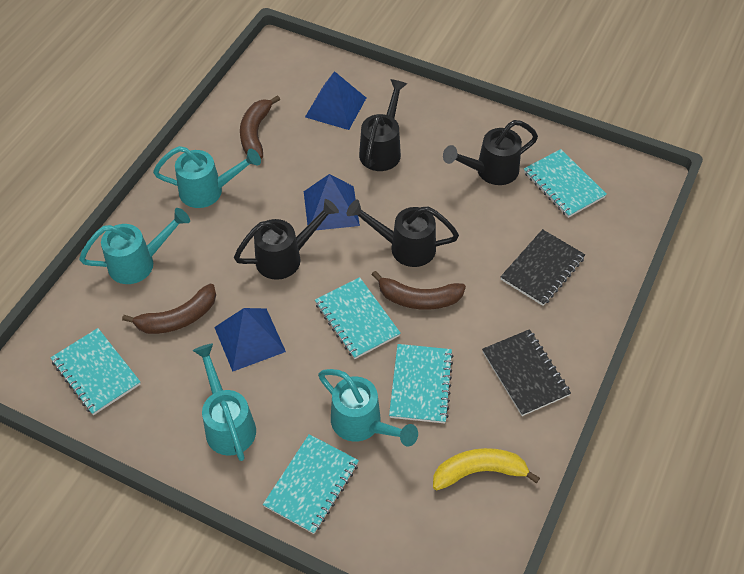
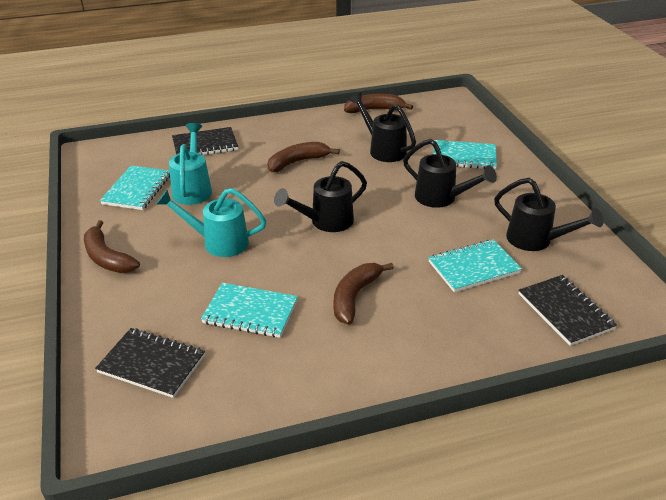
black notebook: 2 -> 3
blue pyramid: 3 -> 0
brown banana: 3 -> 4
turquoise notebook: 5 -> 4
turquoise watering can: 4 -> 2
yellow banana: 1 -> 0

